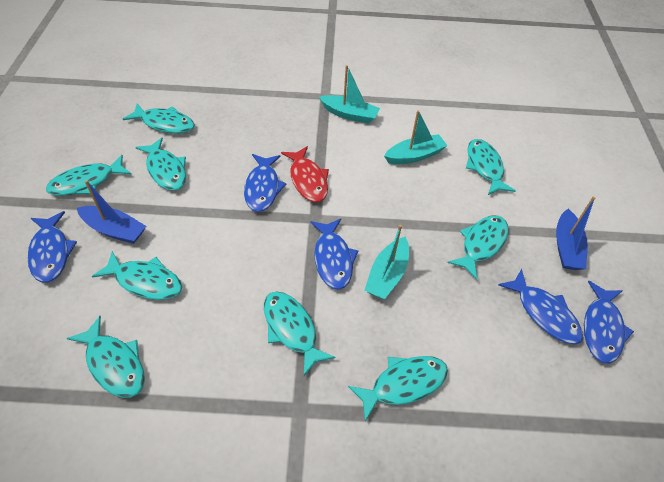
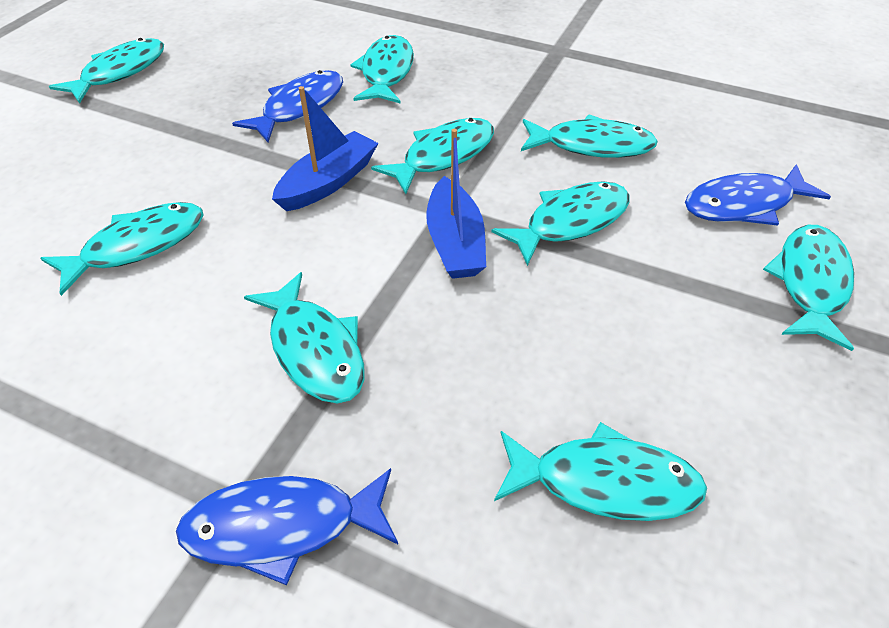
blue fish: 5 -> 3
red fish: 1 -> 0
turquoise boat: 3 -> 0

